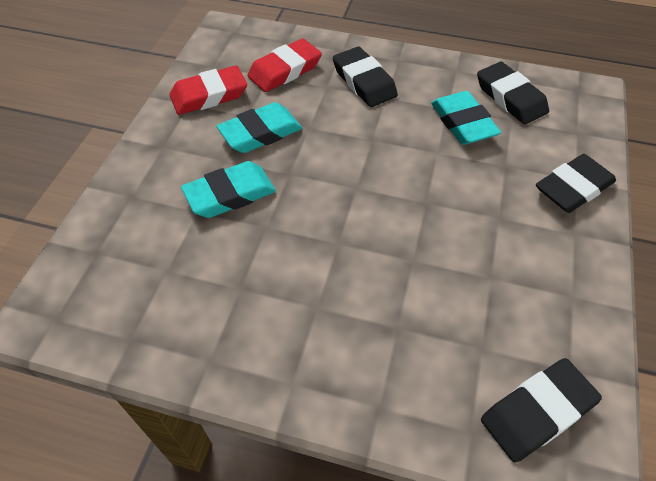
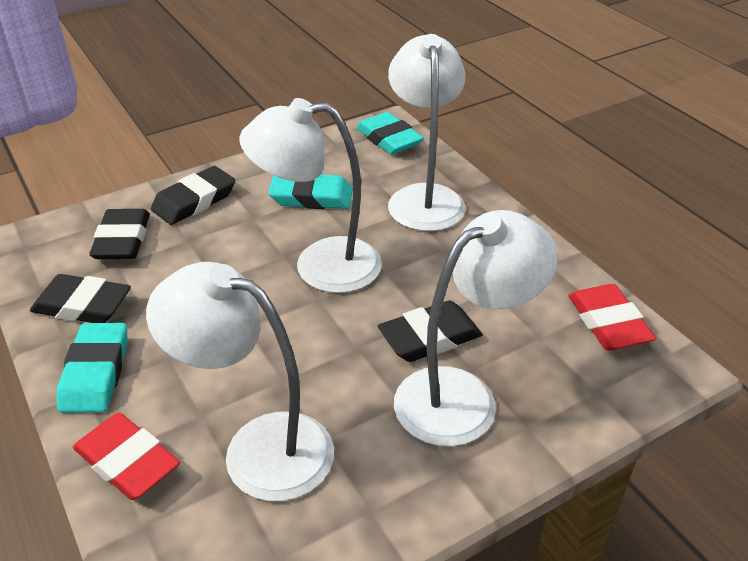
white lamp: 0 -> 4

